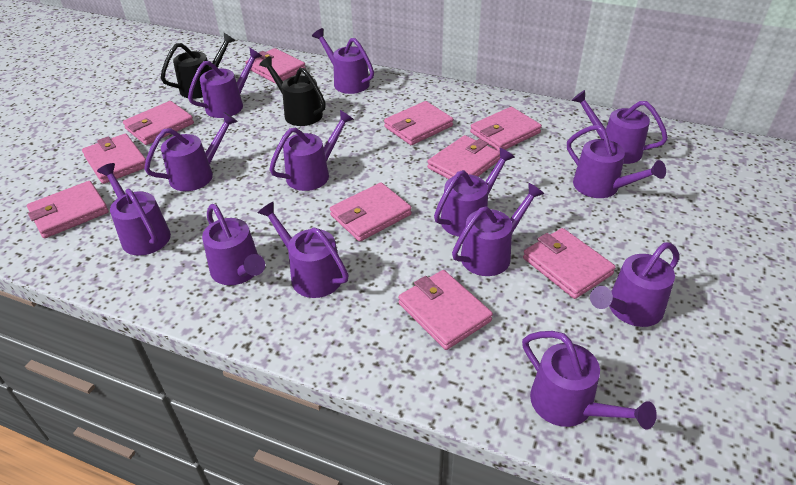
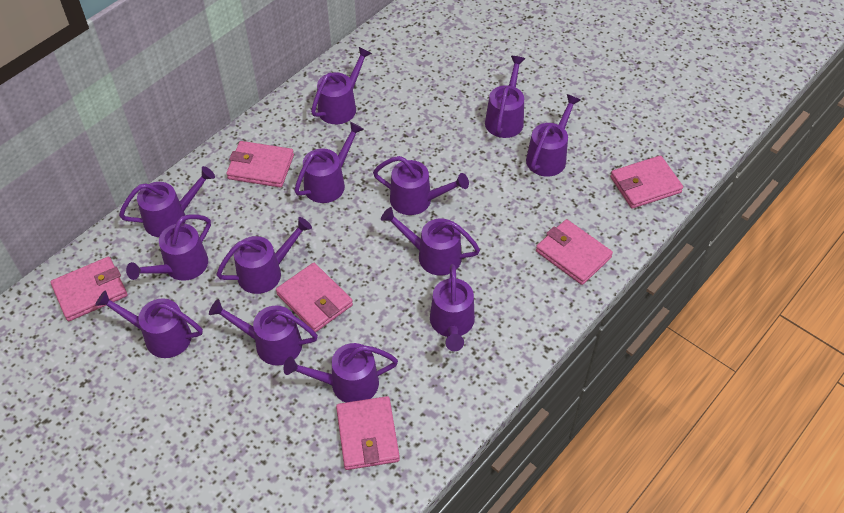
black watering can: 2 -> 0
pink wallet: 10 -> 6

